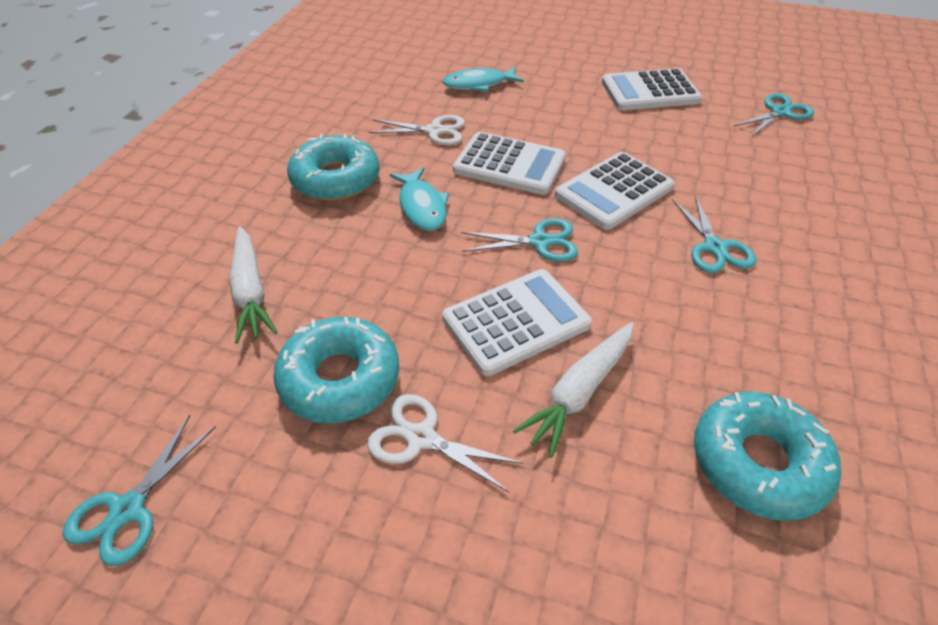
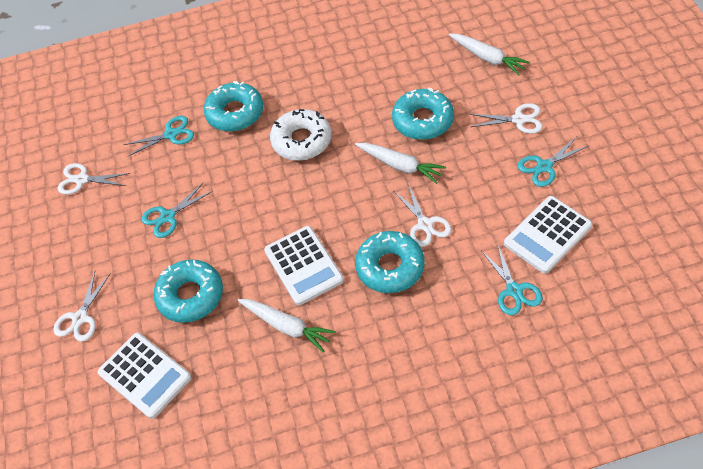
turquoise donut: 3 -> 4
turquoise fish: 2 -> 0
white calculator: 4 -> 3
white carrot: 2 -> 3
white donut: 0 -> 1
white scissors: 2 -> 4

